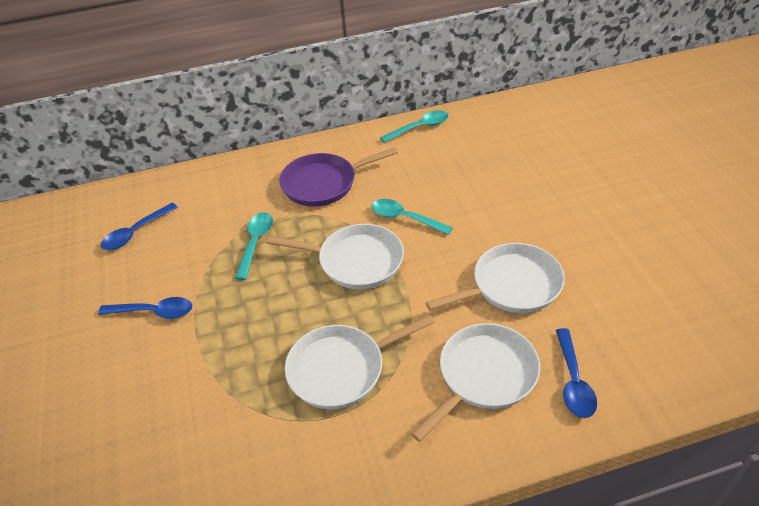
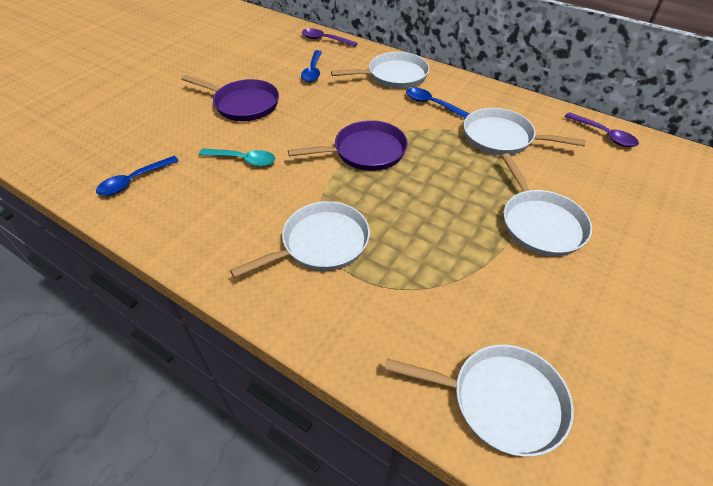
purple pan: 1 -> 2
purple spoon: 0 -> 2
turquoise spoon: 3 -> 1
white pan: 4 -> 5

